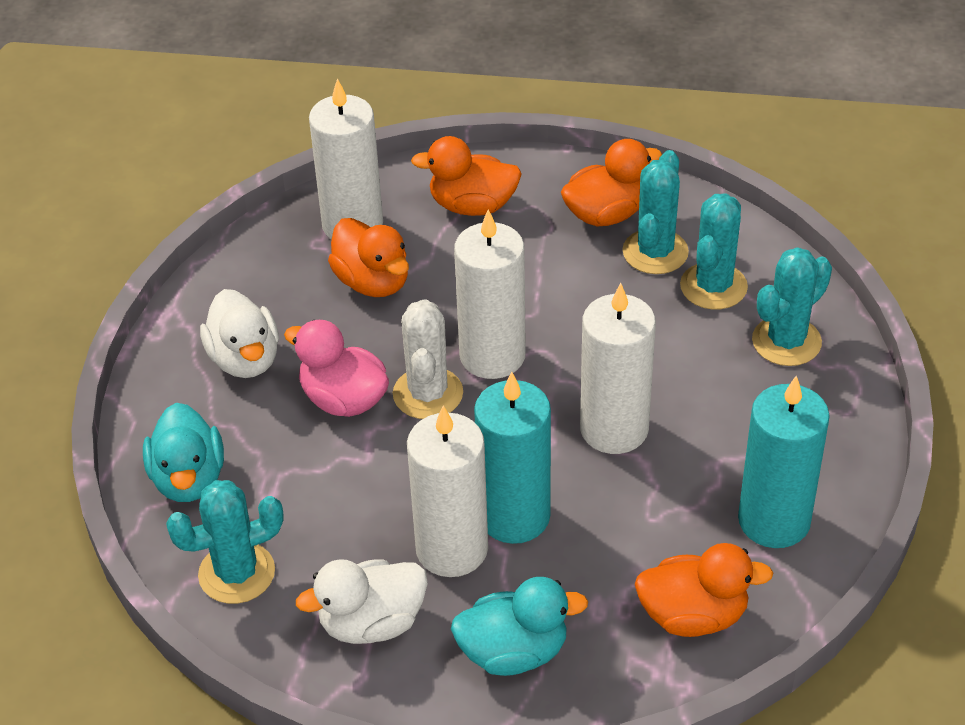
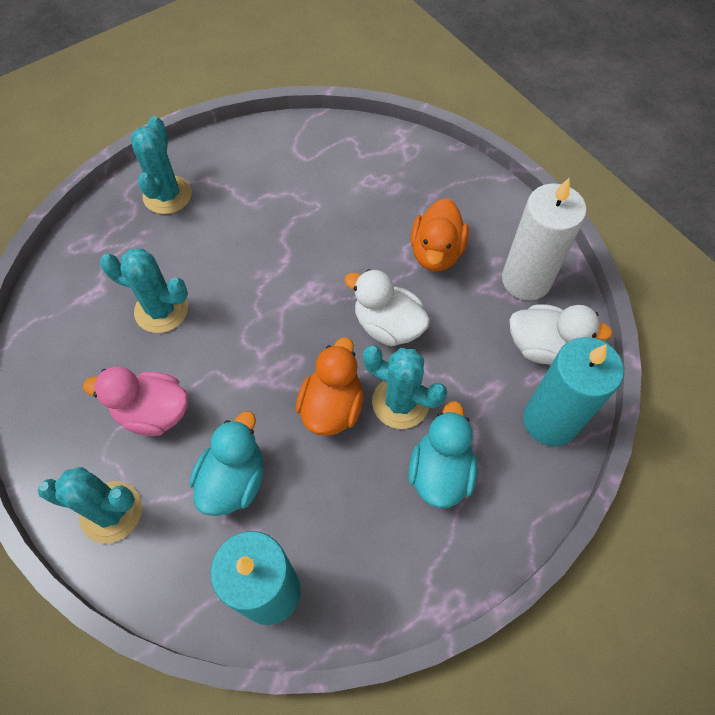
orange duck: 4 -> 2
white cactus: 1 -> 0
white candle: 4 -> 1

